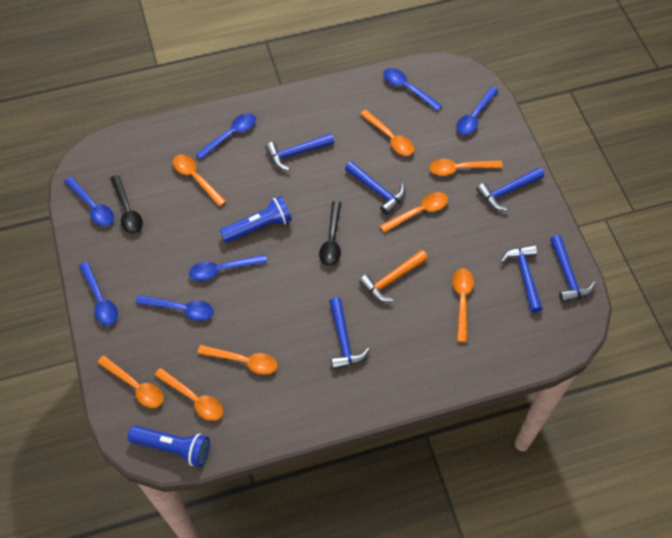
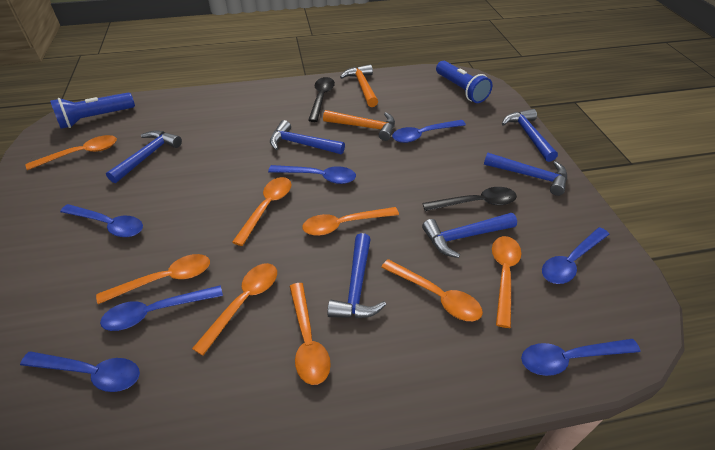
orange hammer: 1 -> 2

